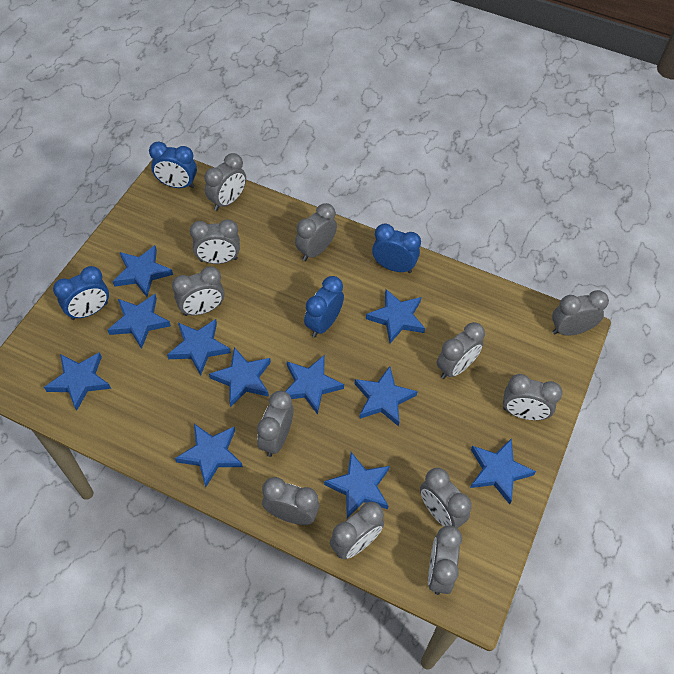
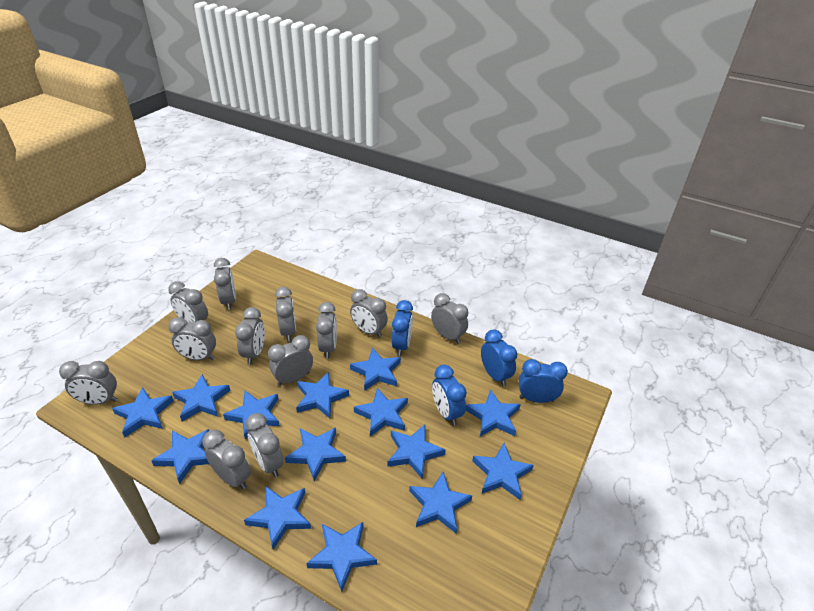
blue star: 11 -> 14

